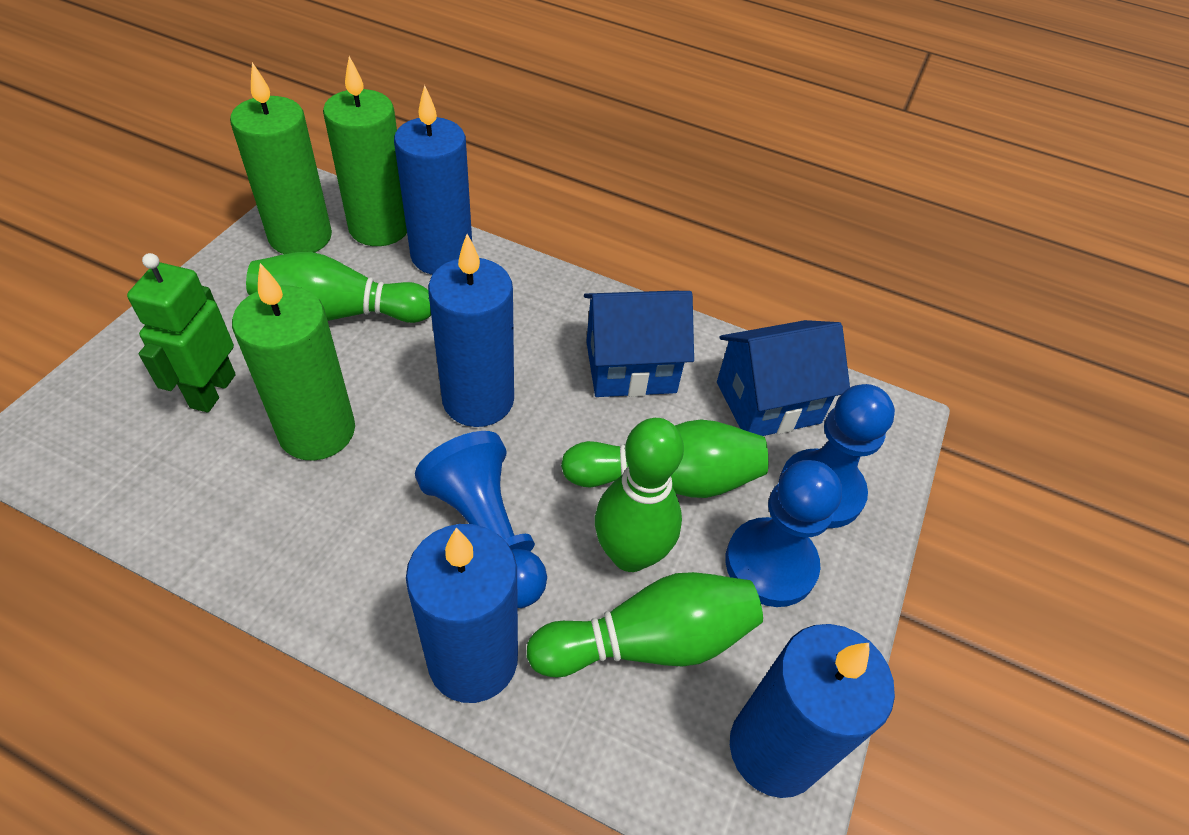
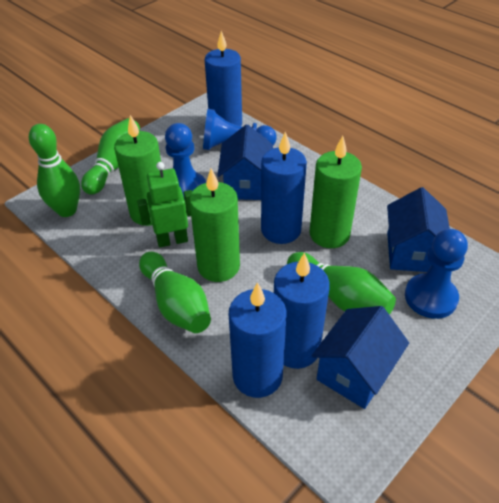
blue house: 2 -> 3

